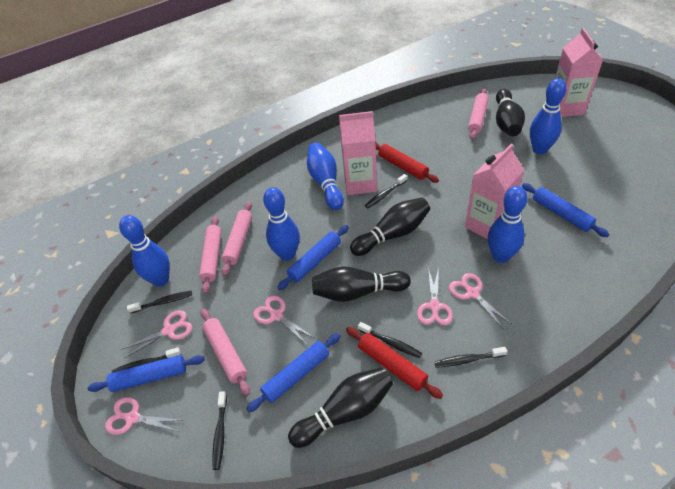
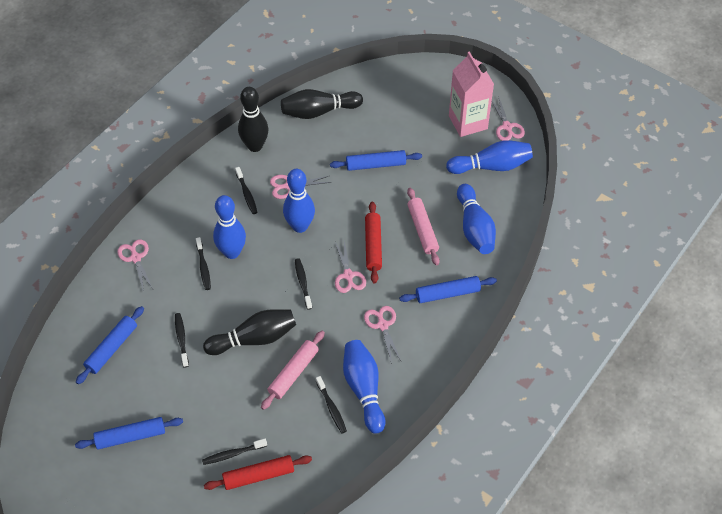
black bowling pin: 4 -> 3
pink carton: 3 -> 1
pink rolling pin: 4 -> 2

